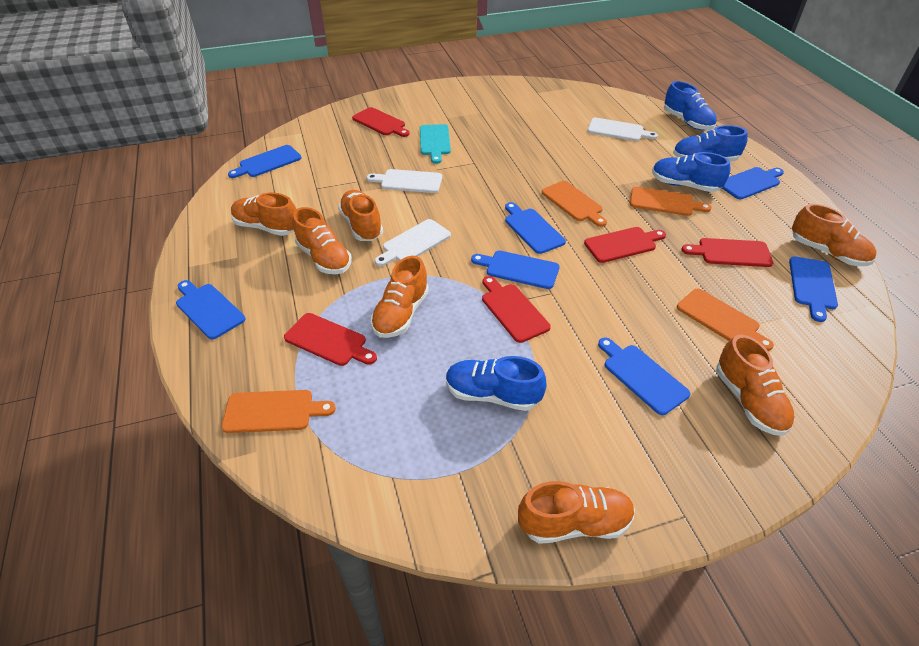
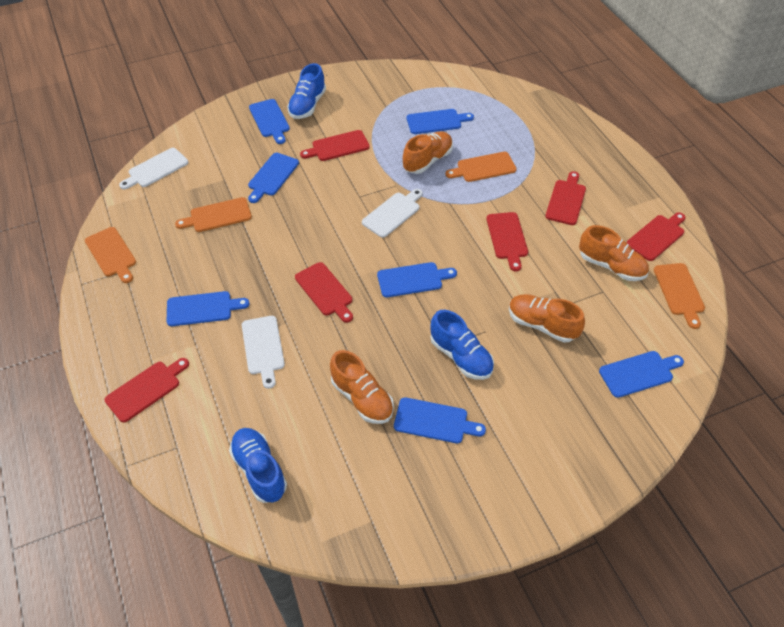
blue shoe: 4 -> 3
orange shoe: 7 -> 4
red cutting board: 5 -> 6
turquoise cutting board: 1 -> 0

